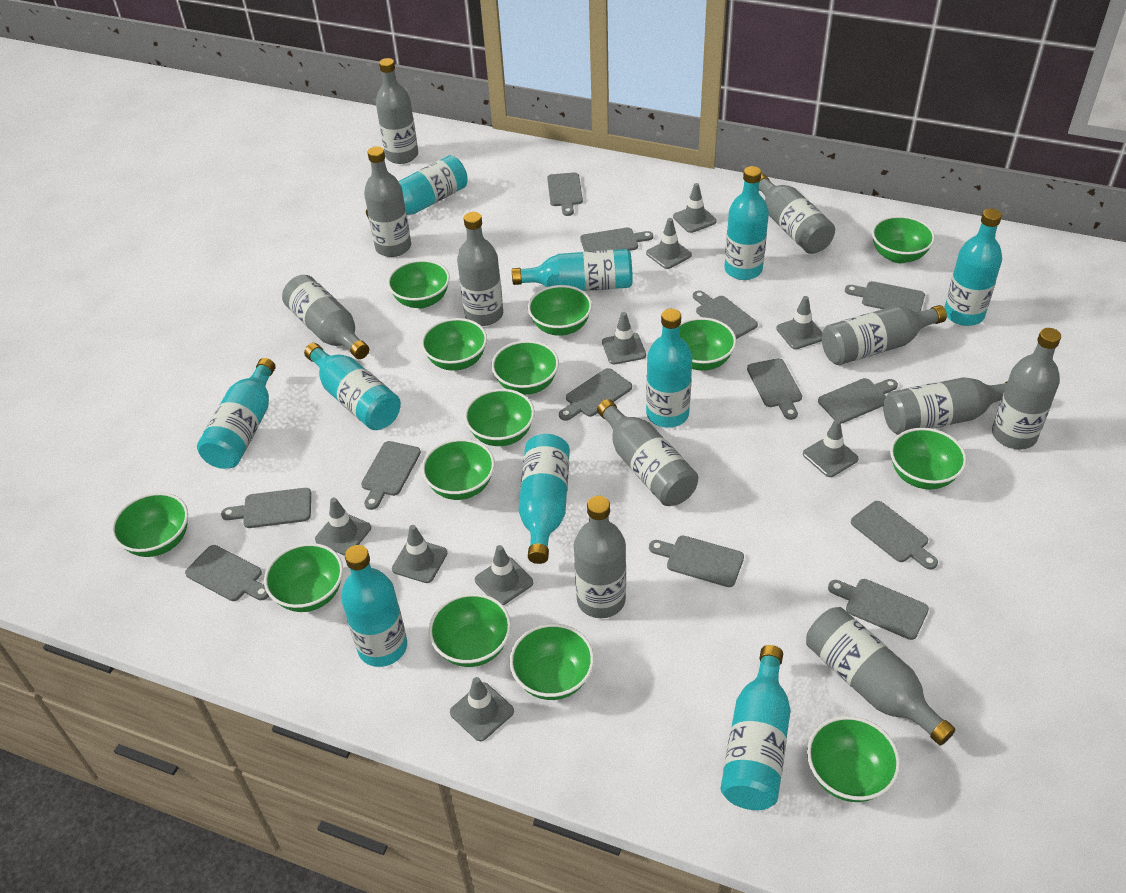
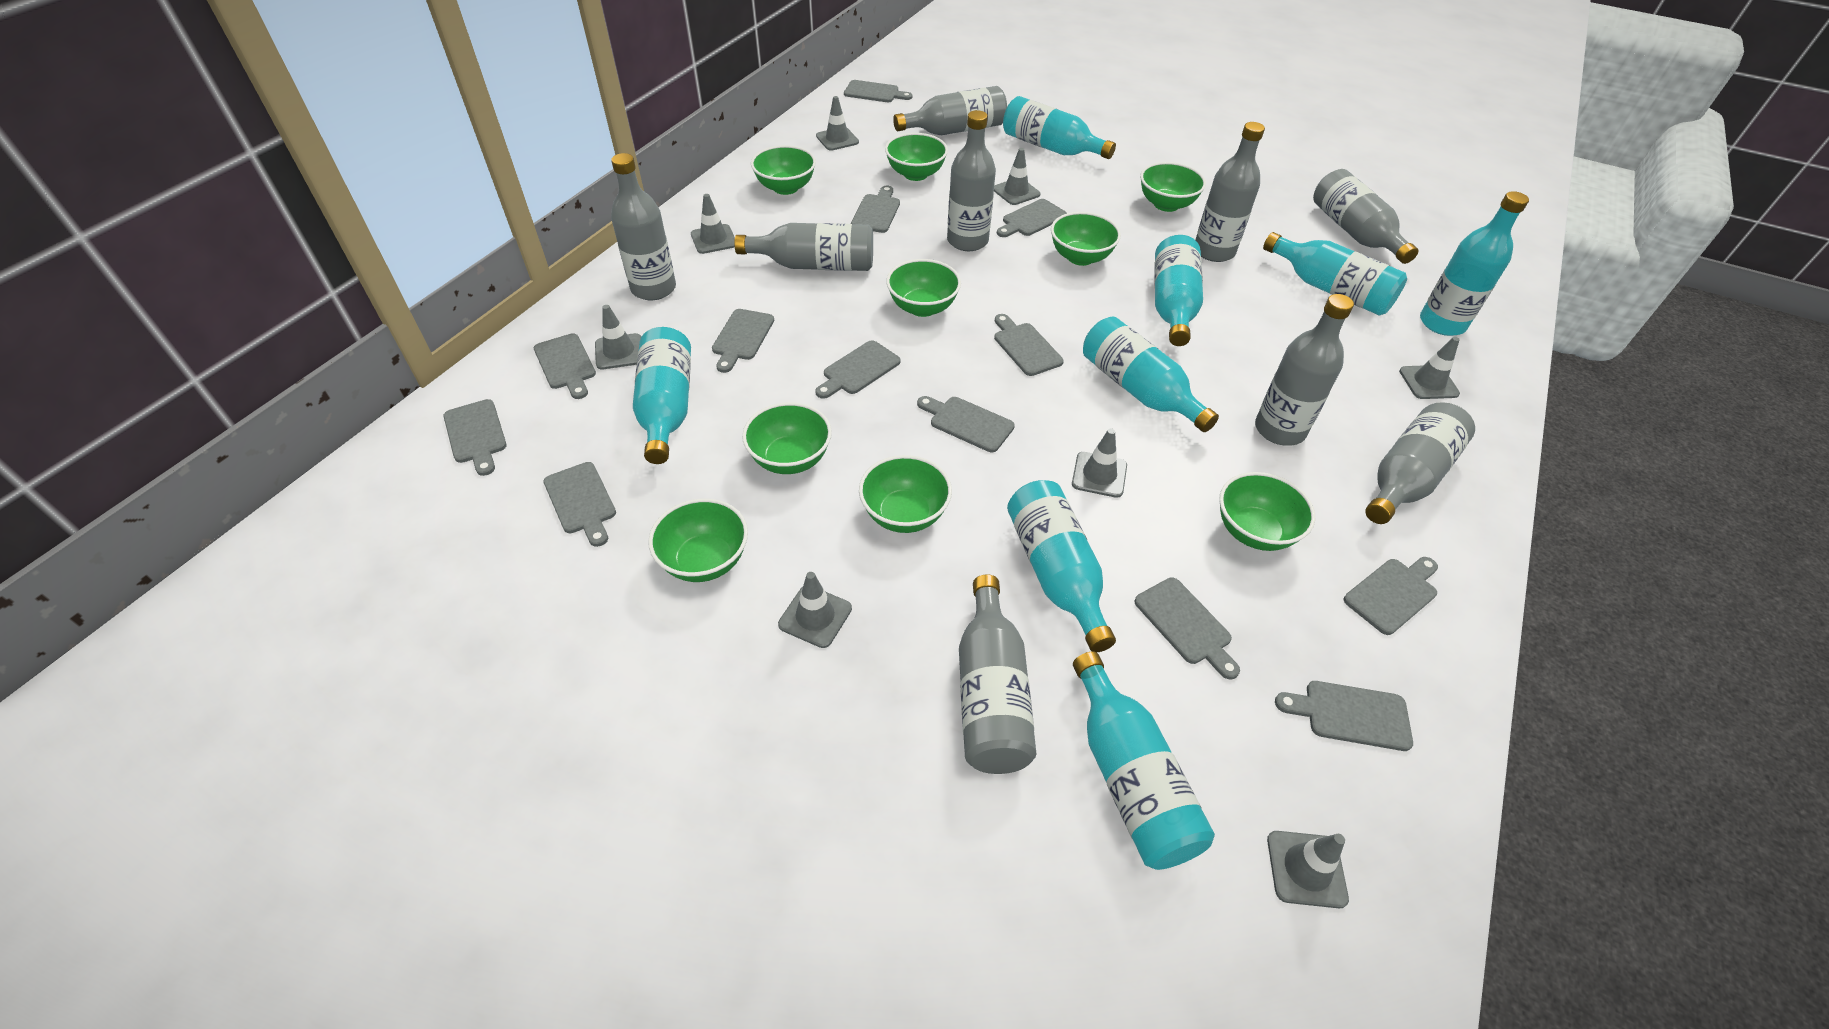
green bowl: 14 -> 9
grey bottle: 11 -> 9
grey traffic cone: 9 -> 8
turquoise bottle: 10 -> 8

